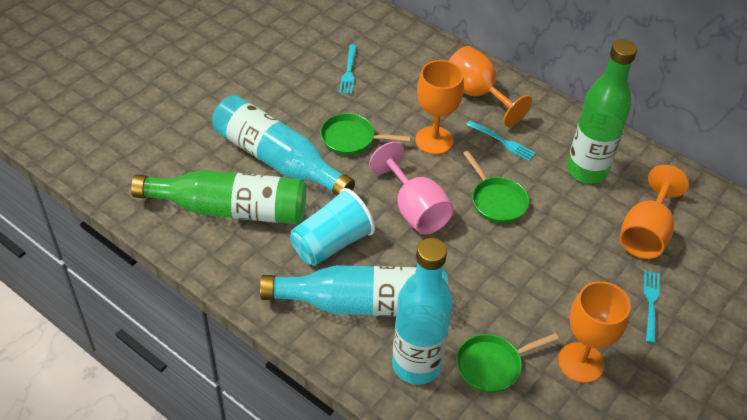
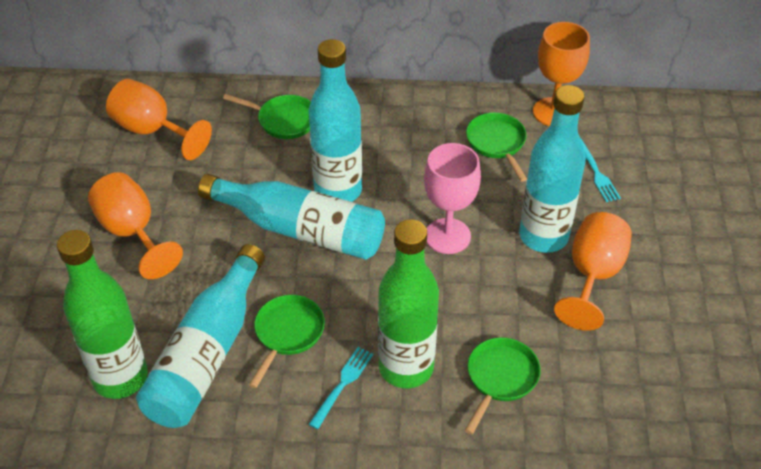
green pan: 3 -> 4
turquoise bottle: 3 -> 4
turquoise cup: 1 -> 0
turquoise fork: 3 -> 2

